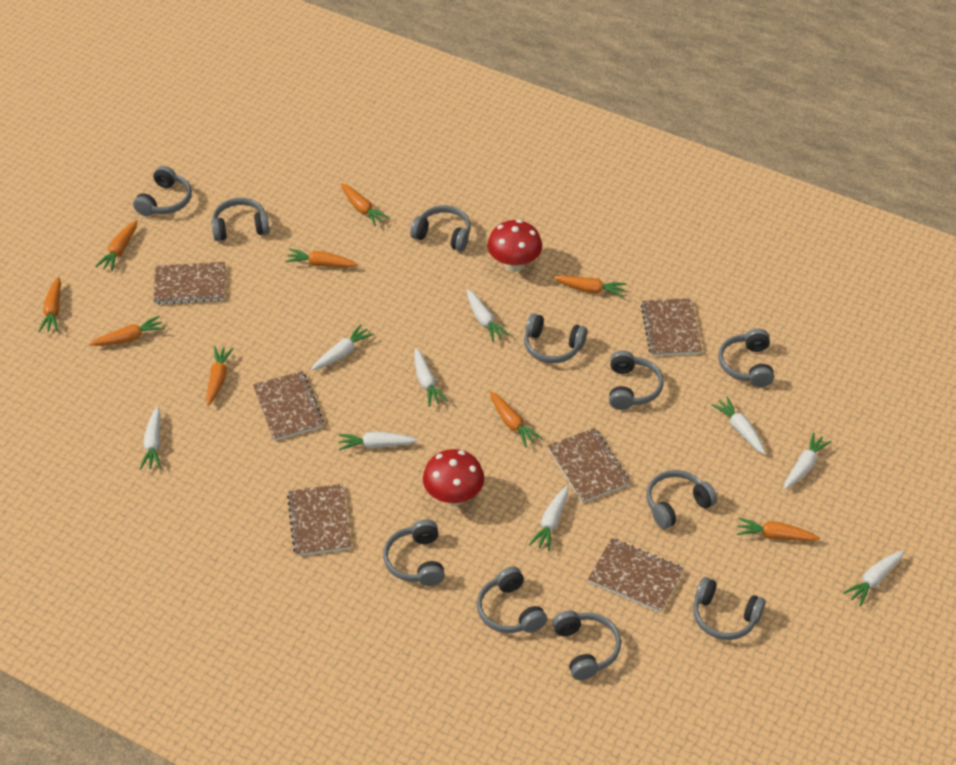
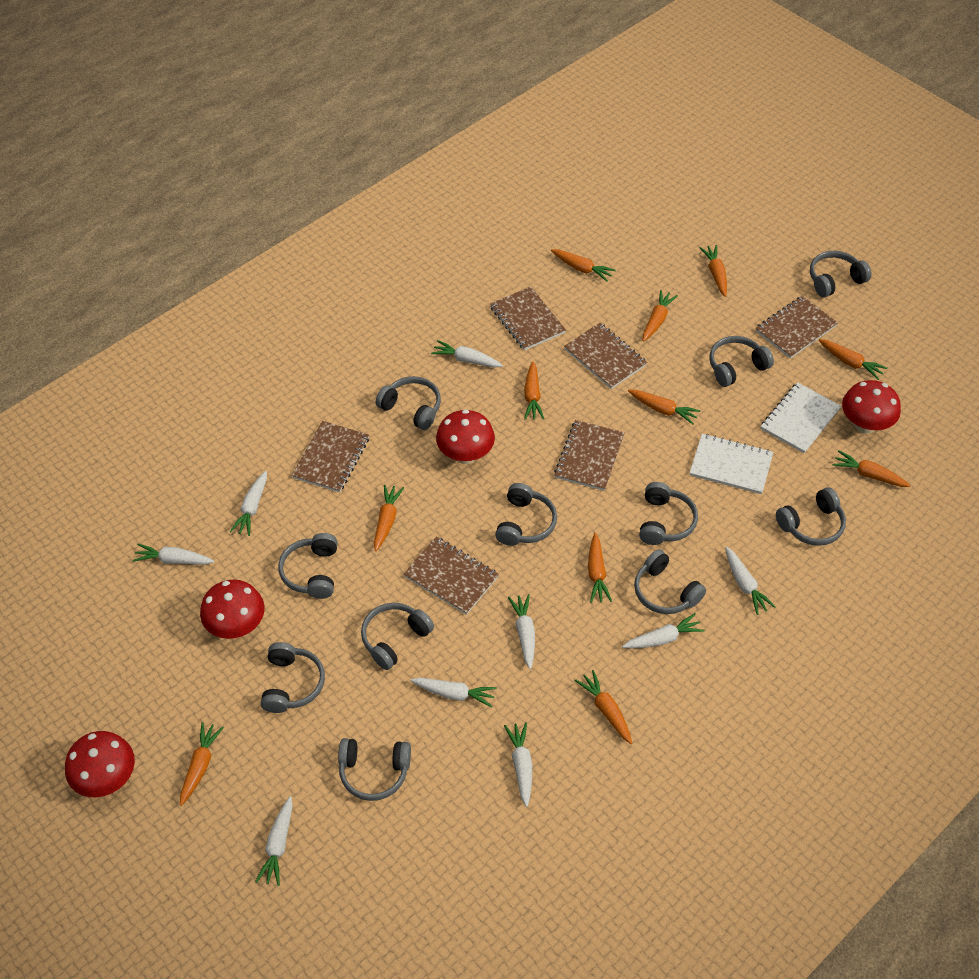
orange carrot: 9 -> 11
red mushroom: 2 -> 4
white notebook: 0 -> 2

